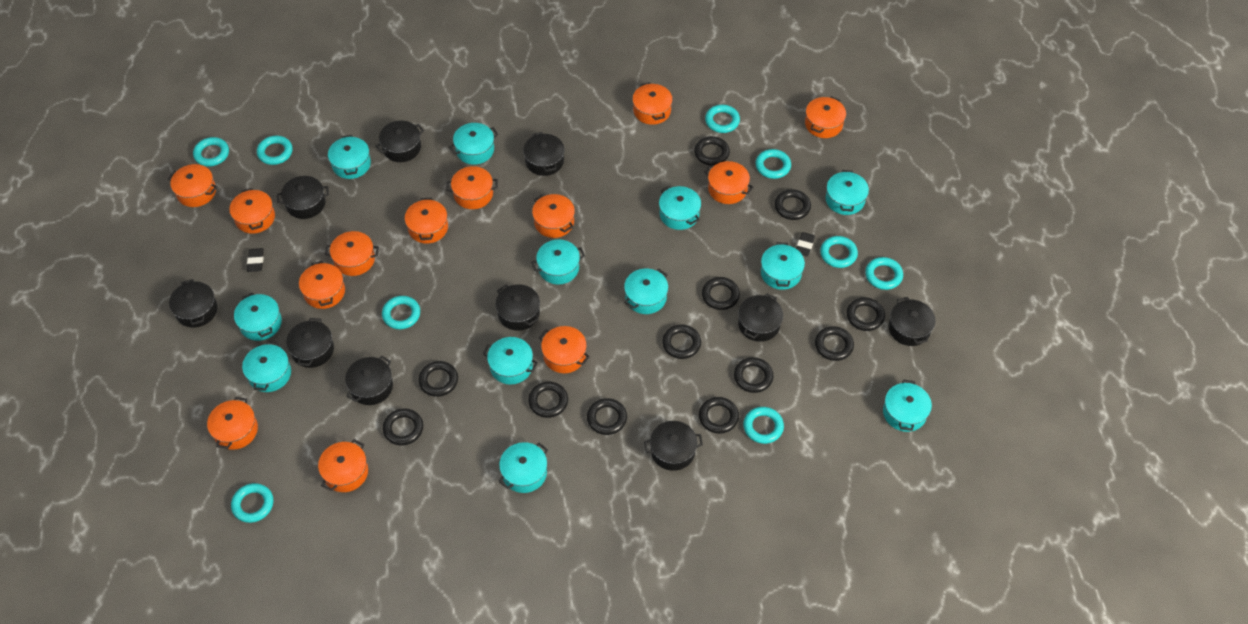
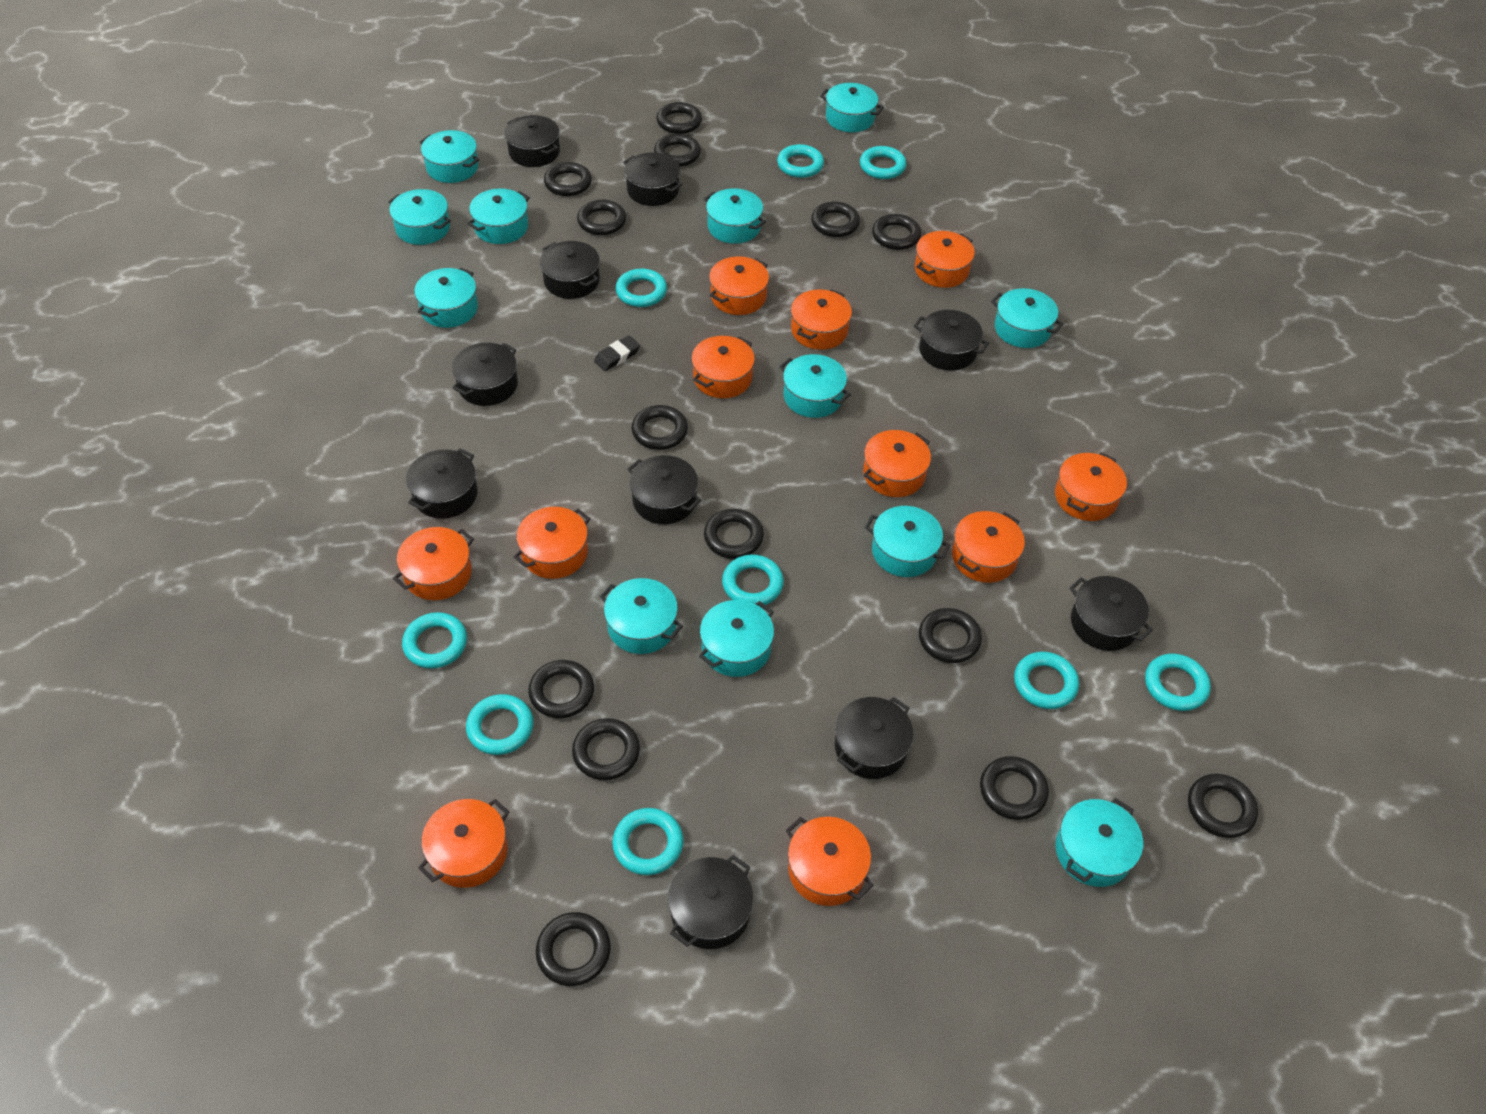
black eraser: 2 -> 1
black ring: 12 -> 14
orange pot: 13 -> 11

